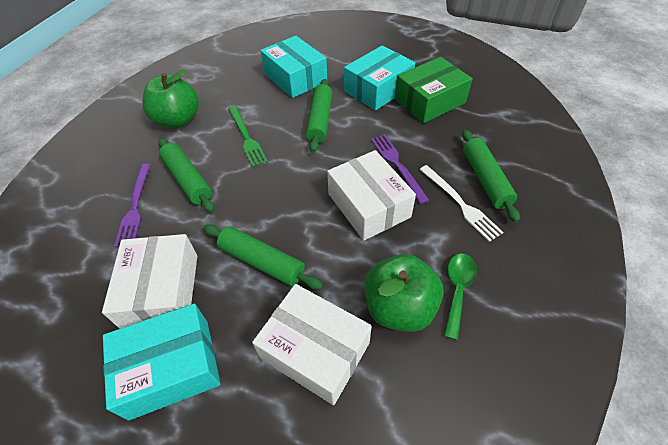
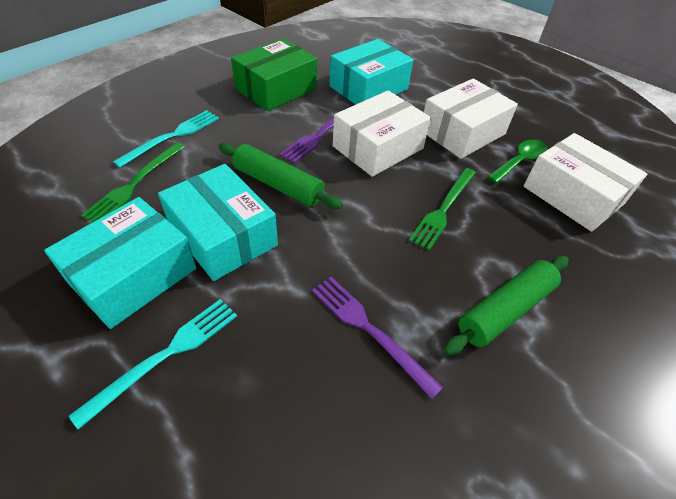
green apple: 2 -> 0
green fork: 1 -> 2
green rolling pin: 4 -> 2
turquoise fork: 0 -> 2
white fork: 1 -> 0

